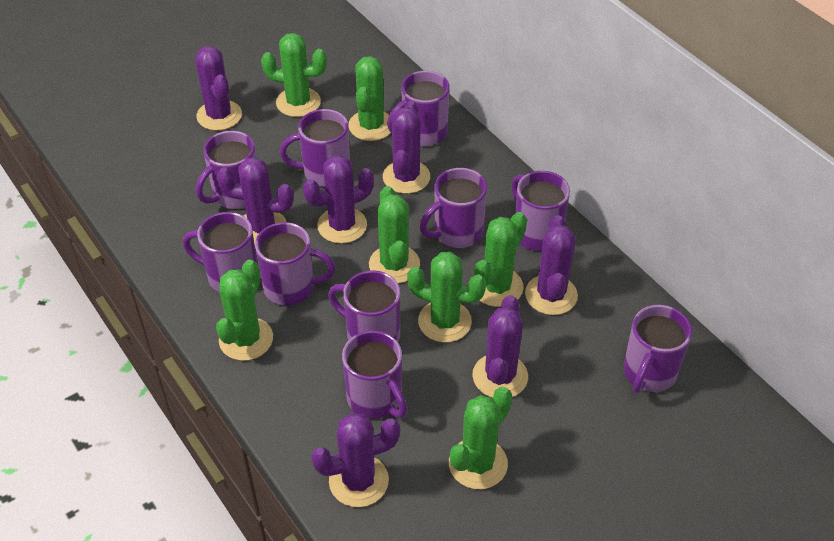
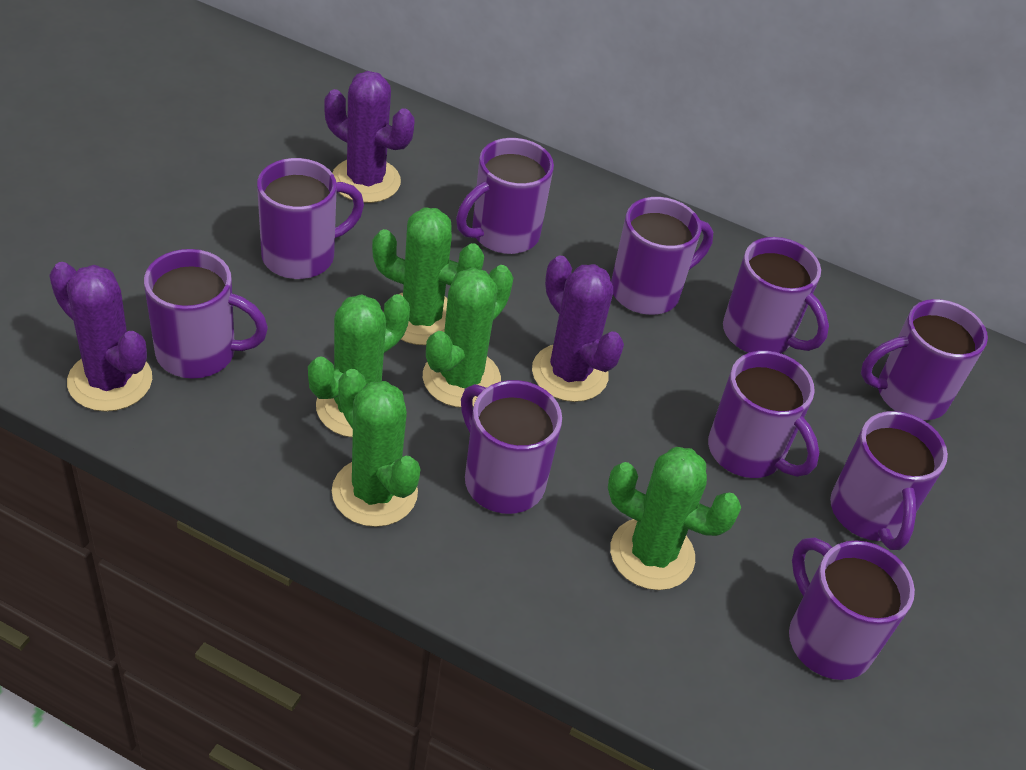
green cactus: 7 -> 5
purple cactus: 7 -> 3

